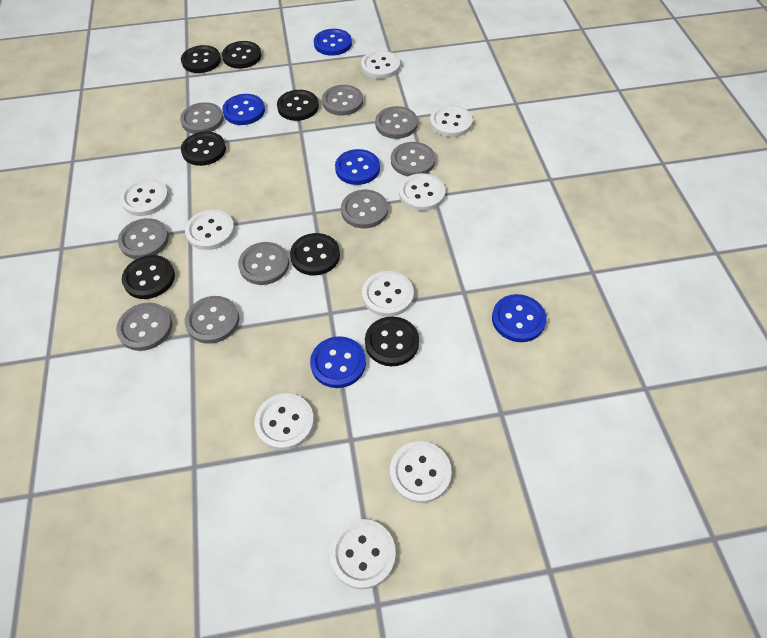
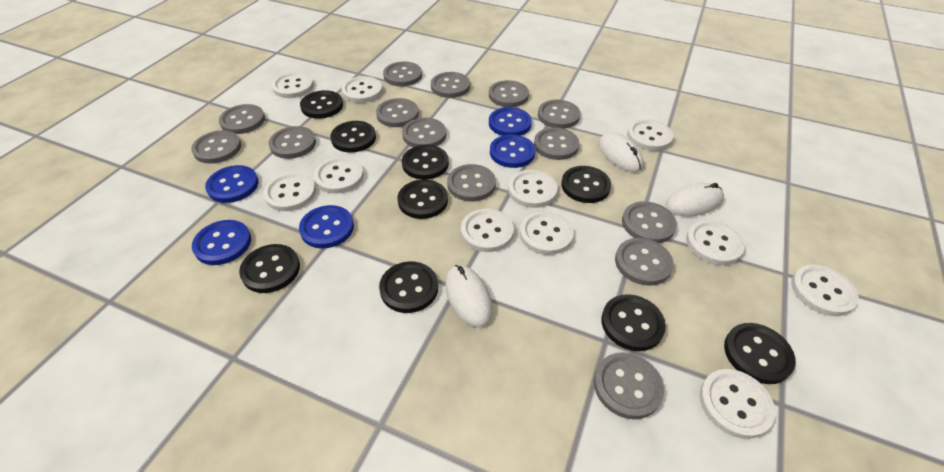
black button: 7 -> 9
grey button: 9 -> 14
white button: 9 -> 11
white mouse: 0 -> 3

